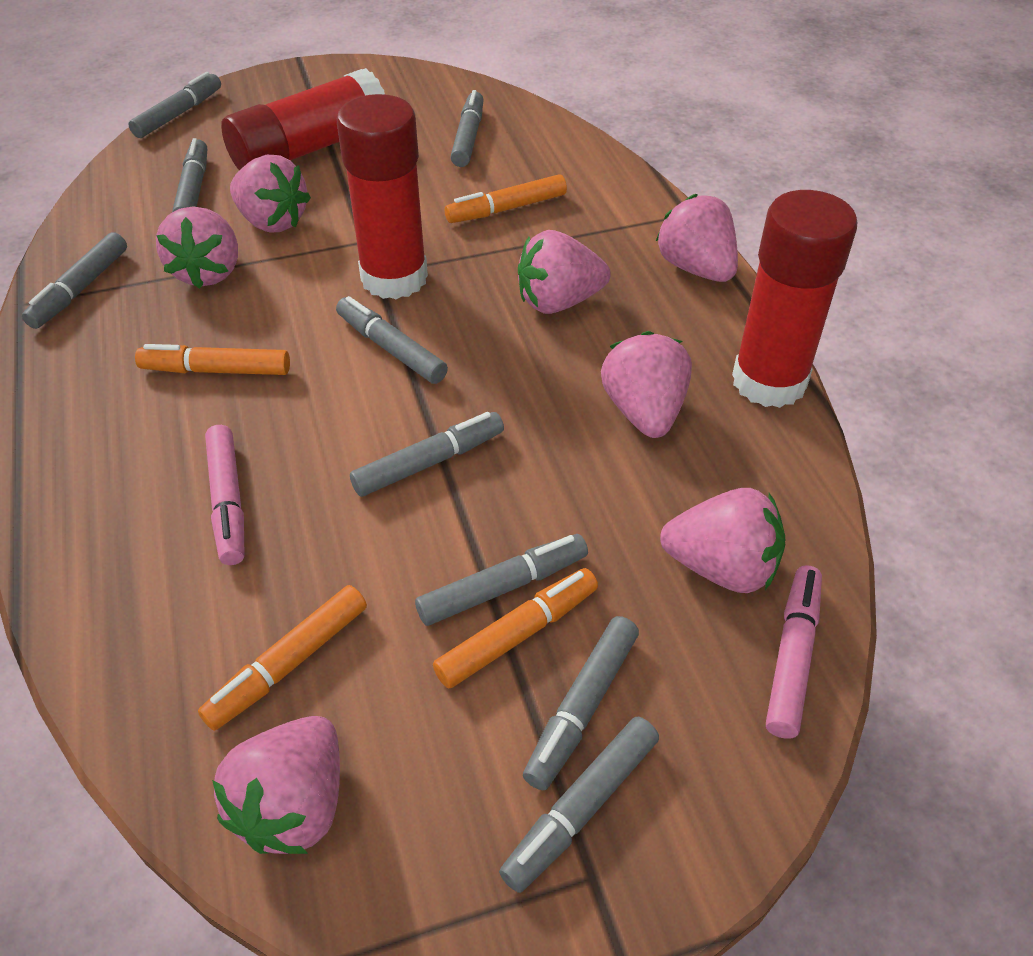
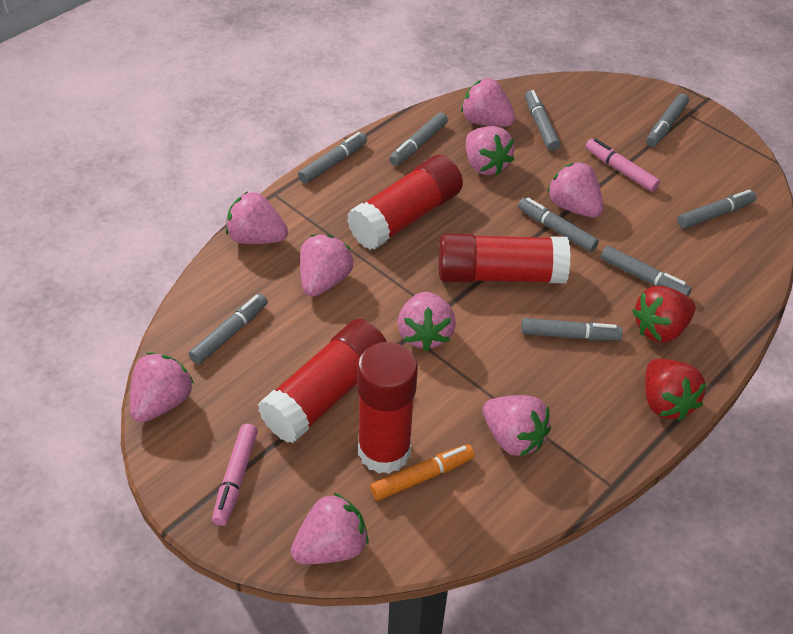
orange marker: 4 -> 1
pink strawberry: 7 -> 9
red glue stick: 3 -> 4
red strawberry: 0 -> 2

